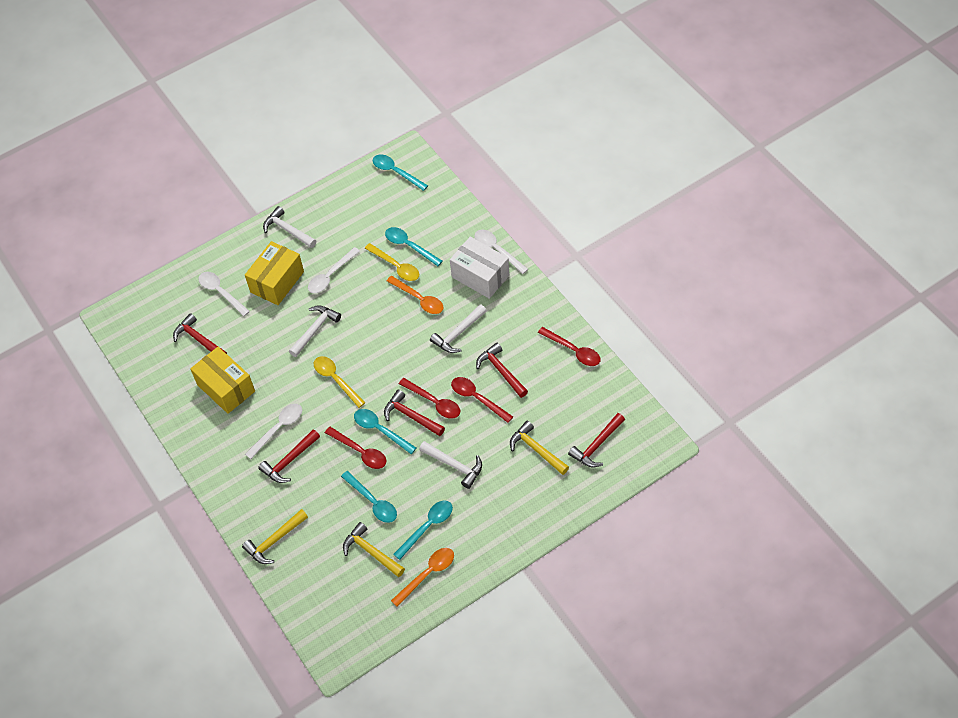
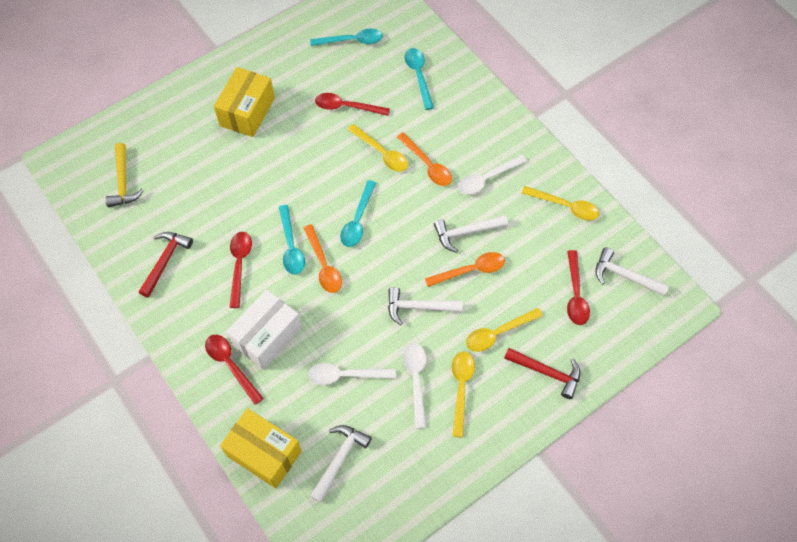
orange spoon: 2 -> 3
red hammer: 5 -> 2
turquoise spoon: 5 -> 4
white spoon: 4 -> 3
yellow hammer: 3 -> 1
yellow spoon: 2 -> 4

